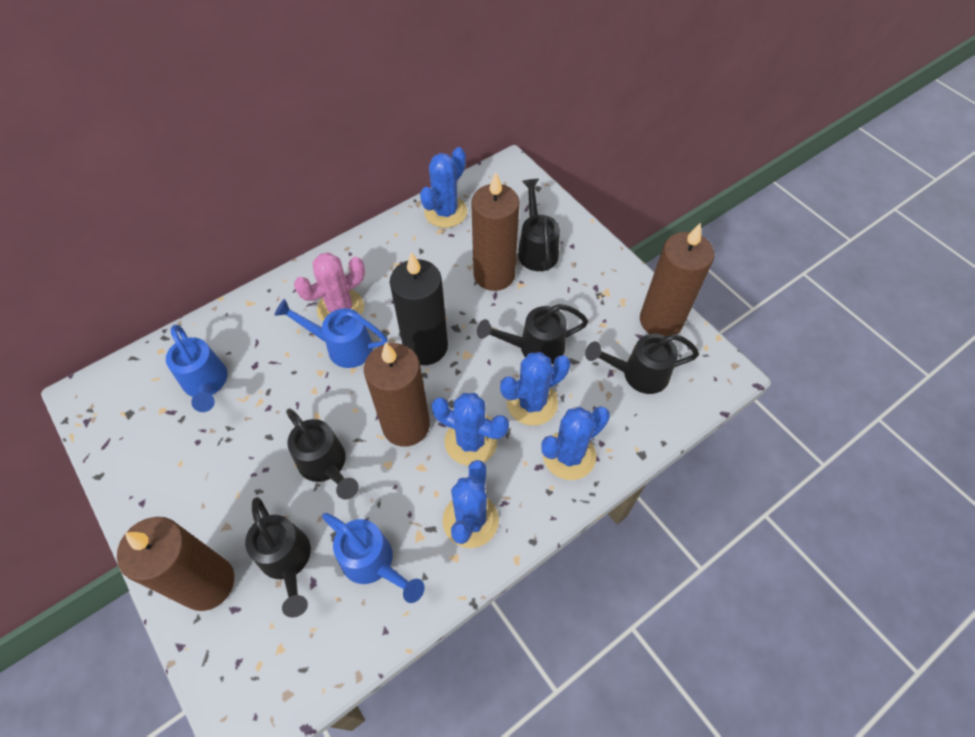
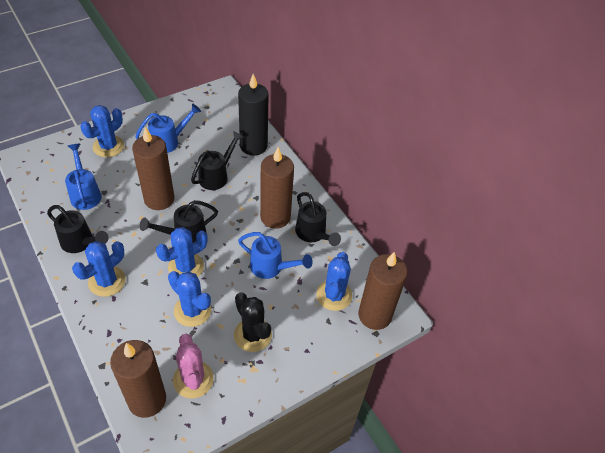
black cactus: 0 -> 1
black watering can: 5 -> 4

